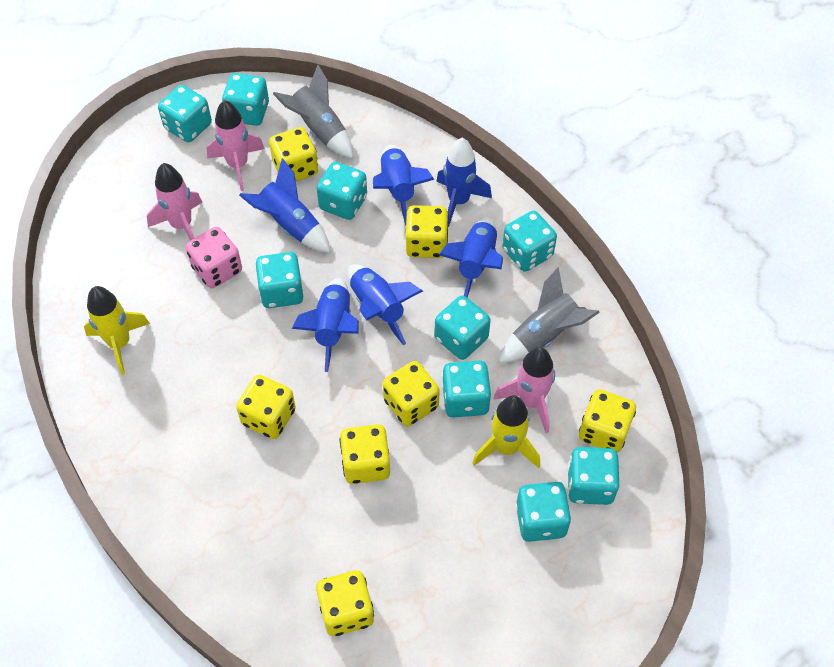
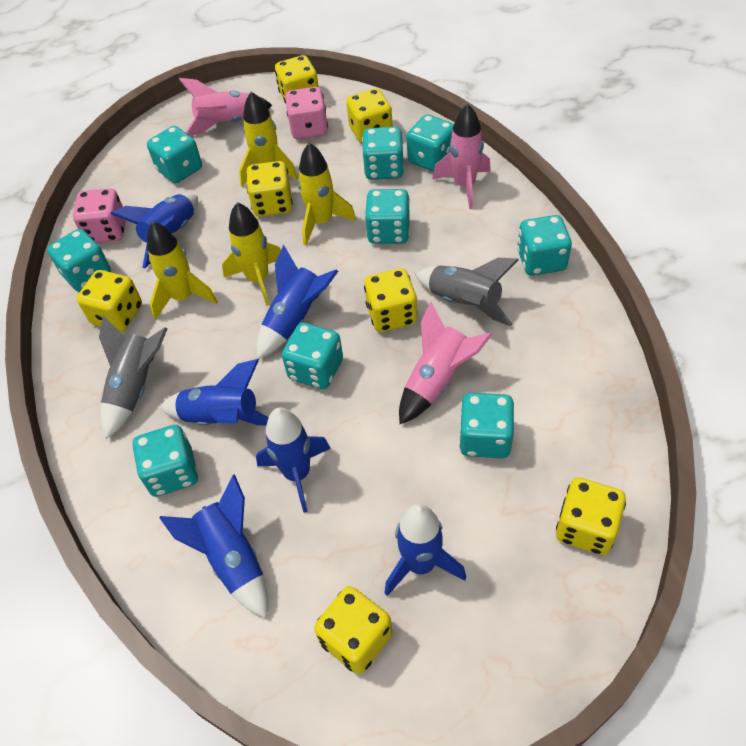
pink dice: 1 -> 2
yellow rocket: 2 -> 4

